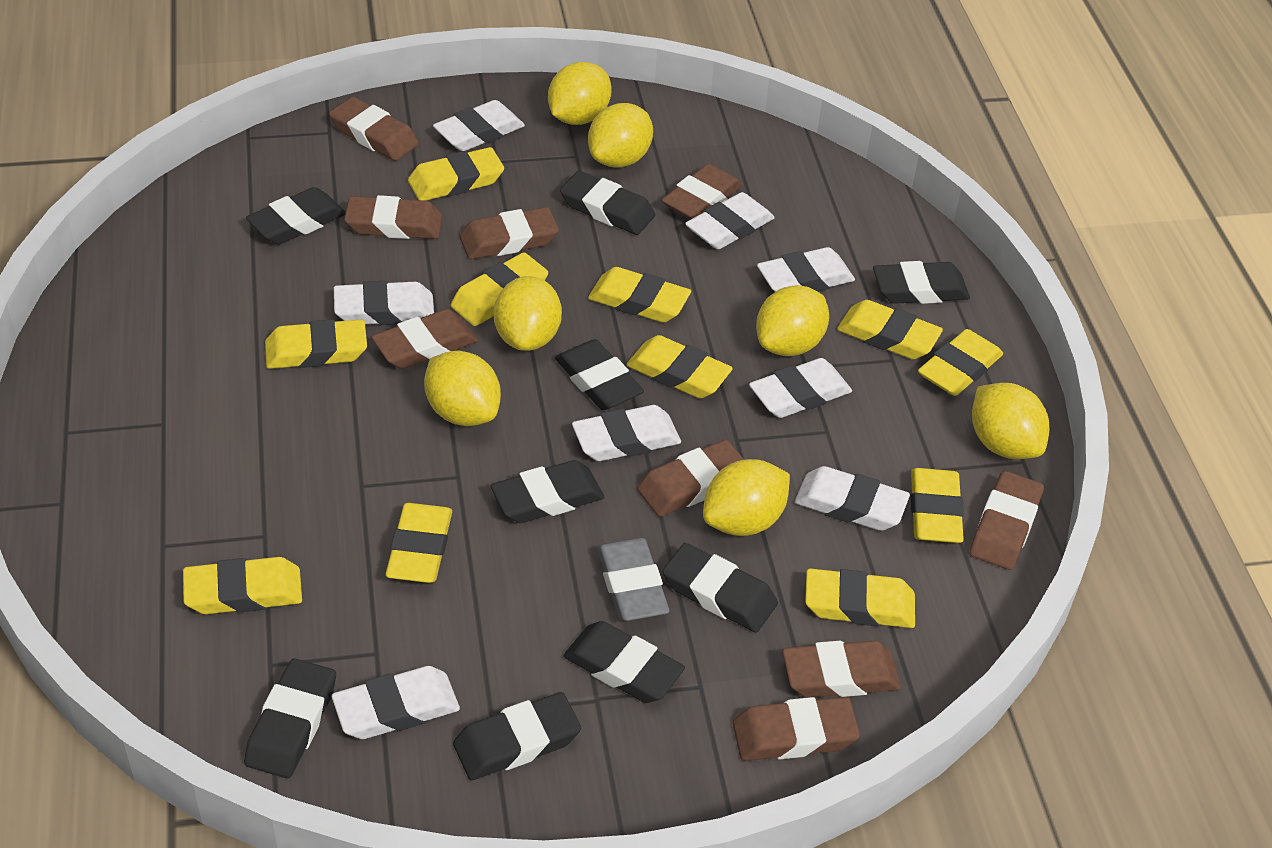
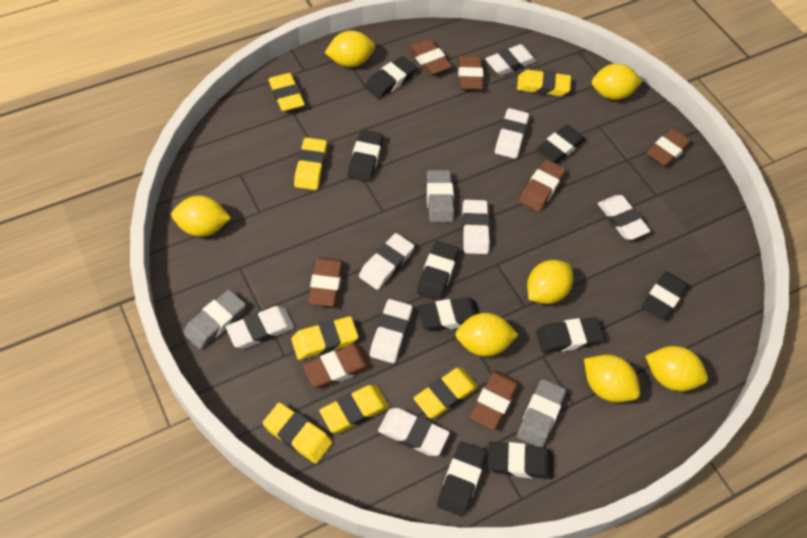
brown eraser: 9 -> 7
grey eraser: 1 -> 3
yellow eraser: 11 -> 7

